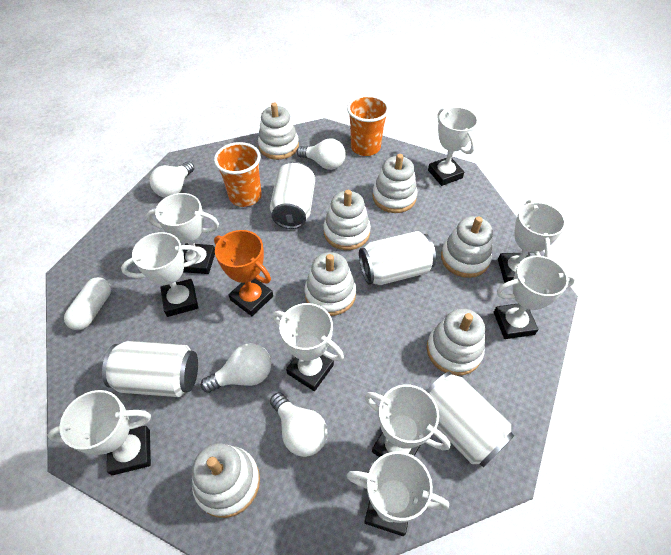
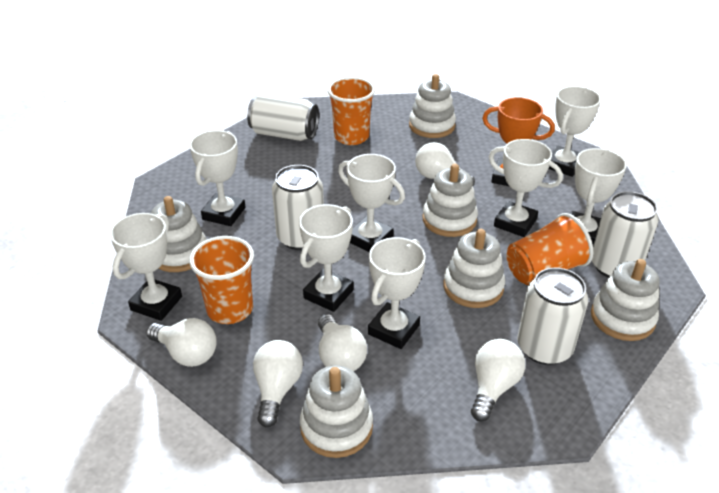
orange cup: 2 -> 3
white capsule: 1 -> 0
white light bulb: 4 -> 5
white stacking toy: 7 -> 6
white trophy: 9 -> 8

